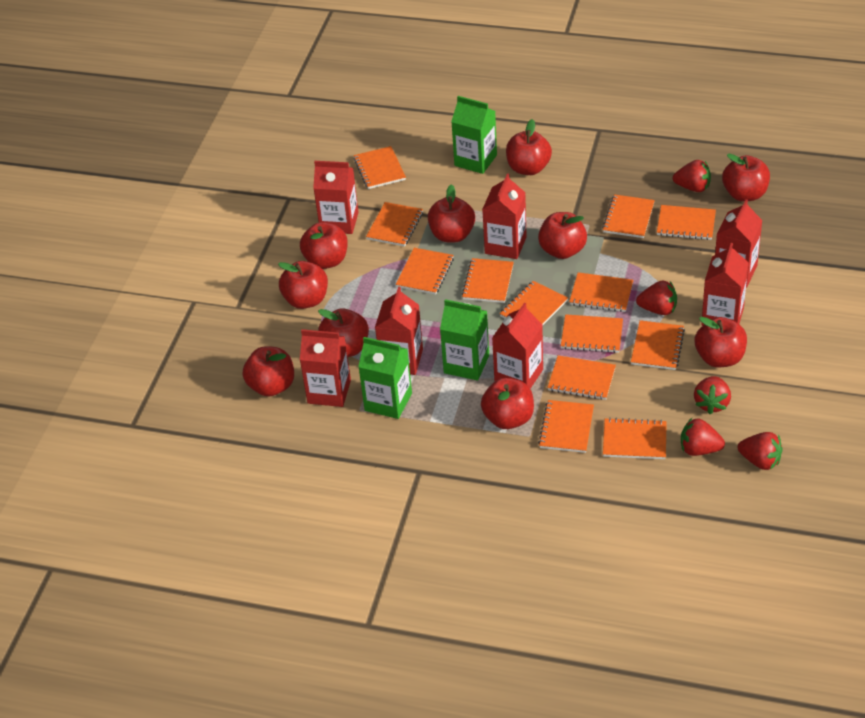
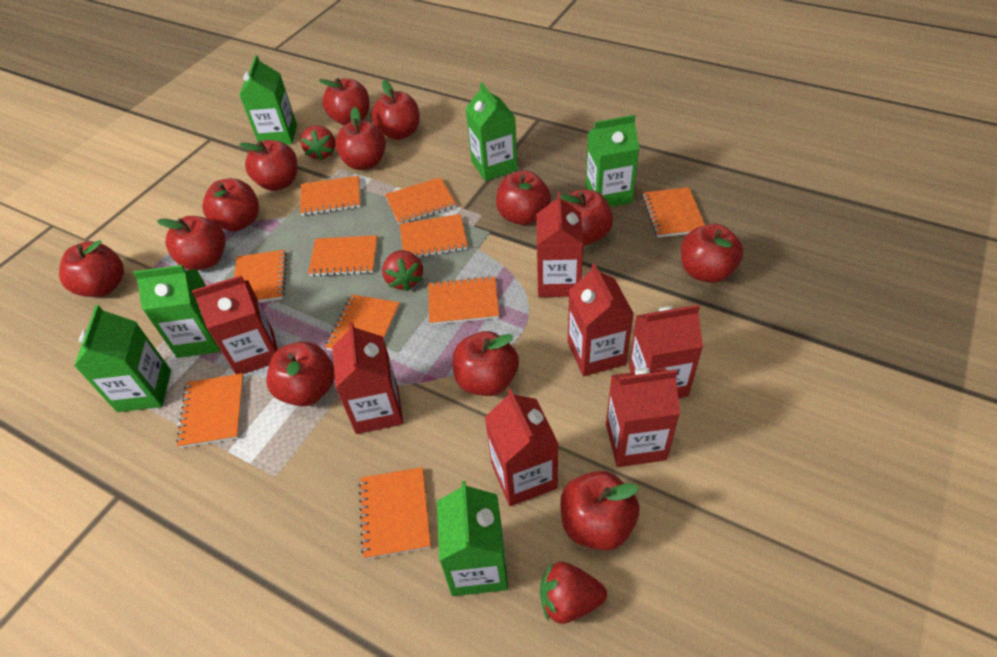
green carton: 3 -> 6
orange notebook: 13 -> 10
red apple: 10 -> 13
red strawberry: 5 -> 3

